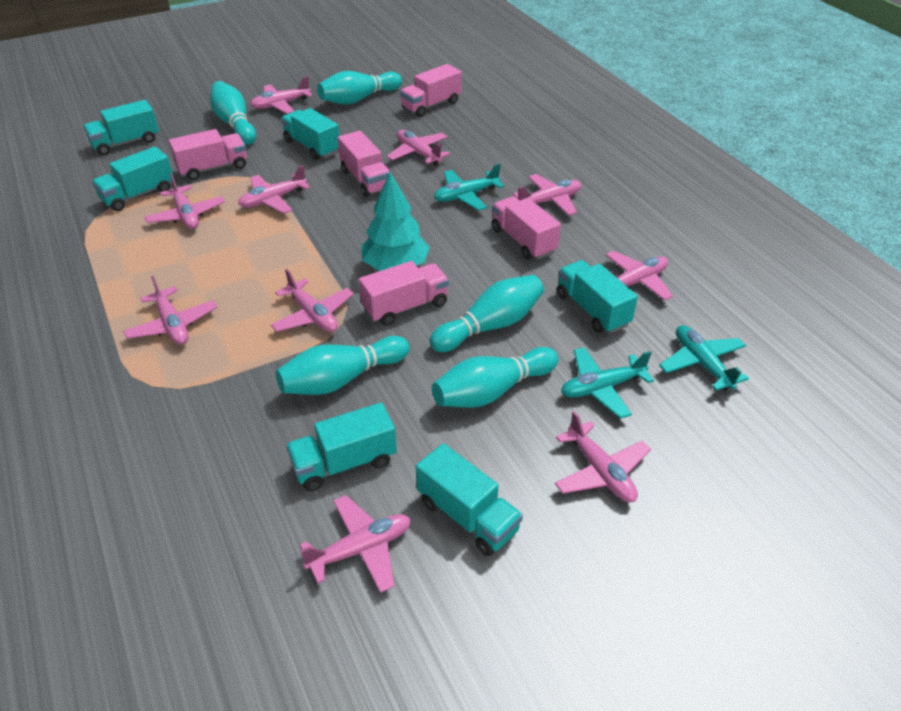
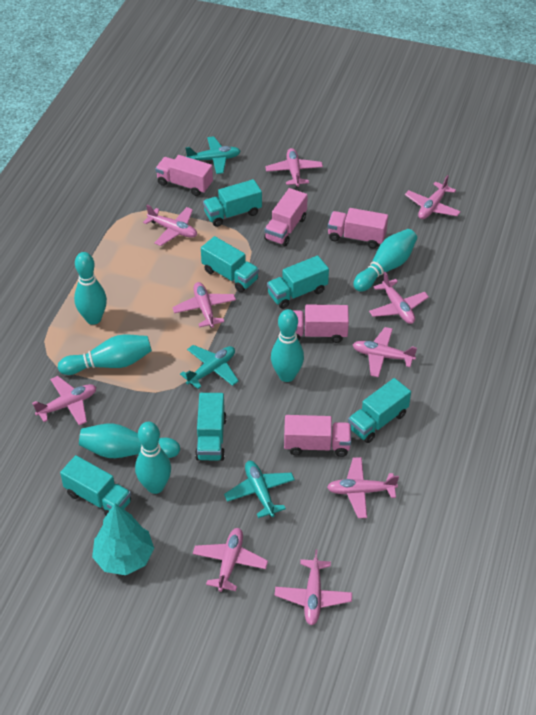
turquoise bowling pin: 5 -> 6

